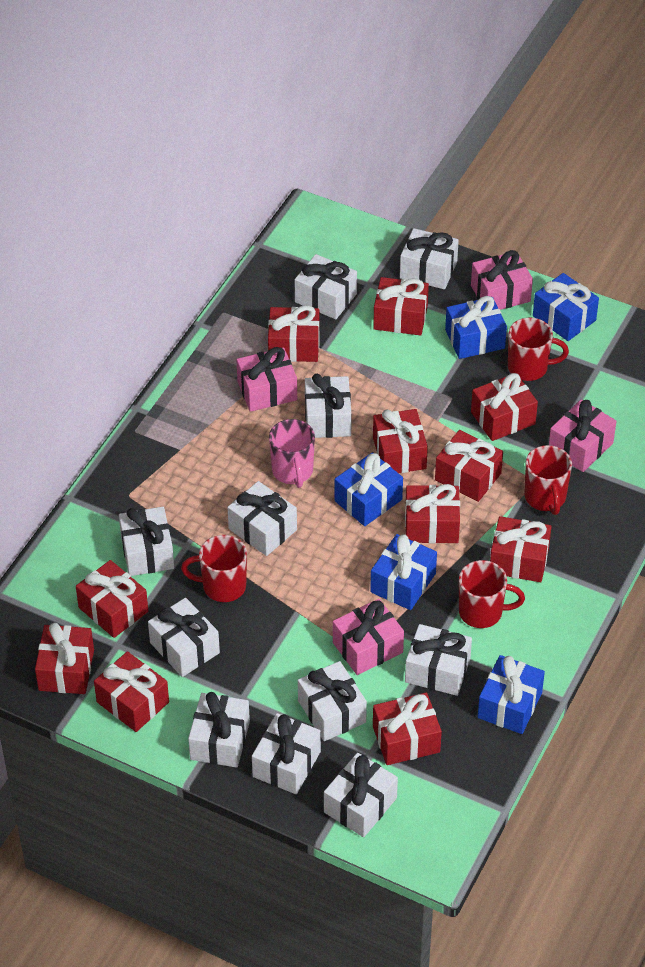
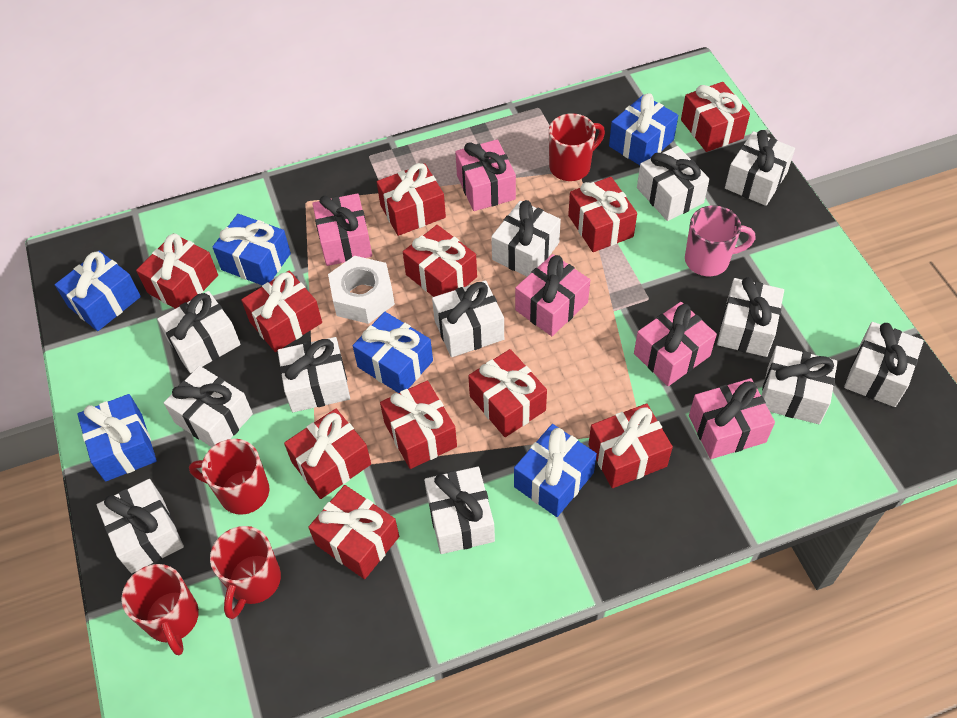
blue gift: 5 -> 6
pink gift: 4 -> 5
white gift: 11 -> 12
white nut: 0 -> 1

